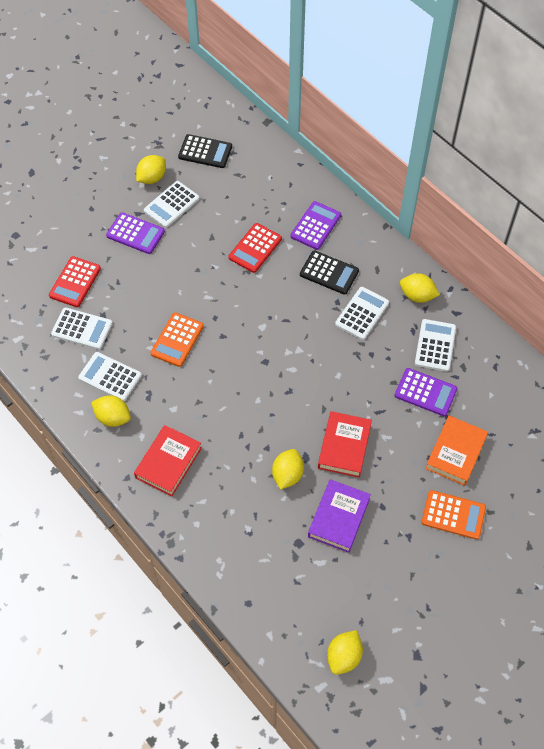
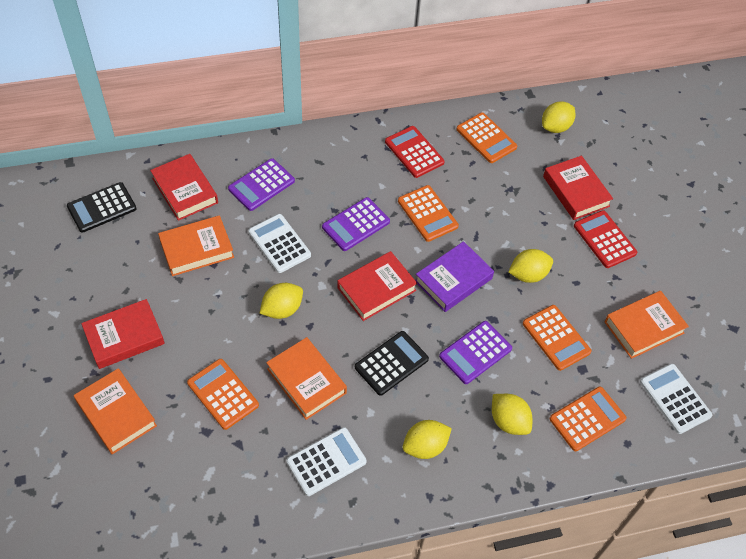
orange book: 1 -> 4
orange calculator: 2 -> 5
red book: 2 -> 4
white calculator: 5 -> 3

